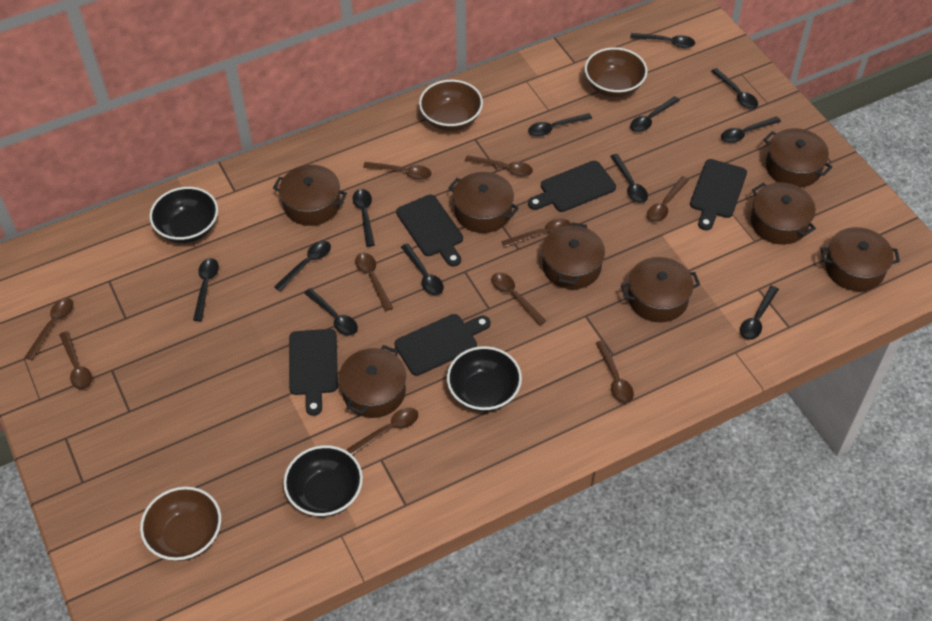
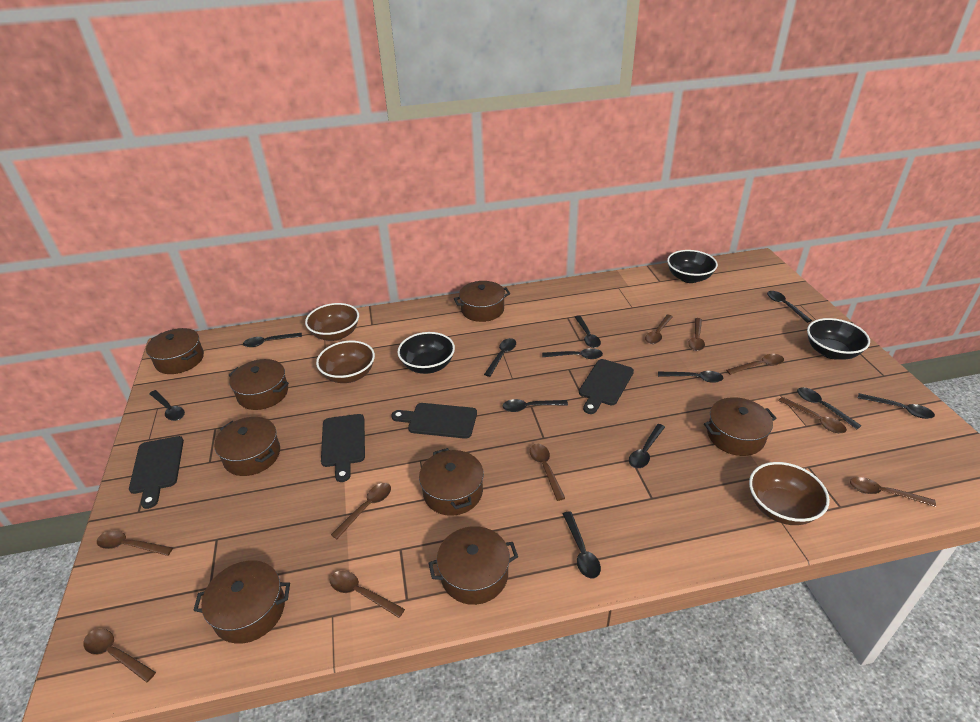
black cutting board: 5 -> 4

